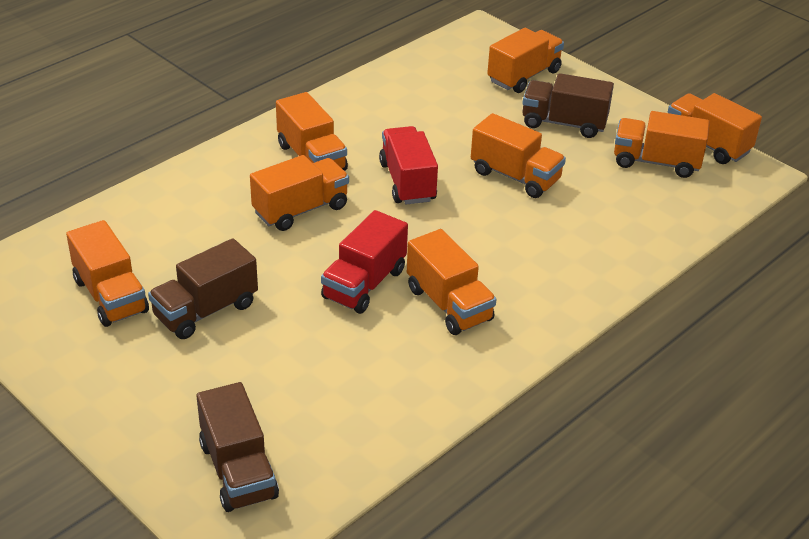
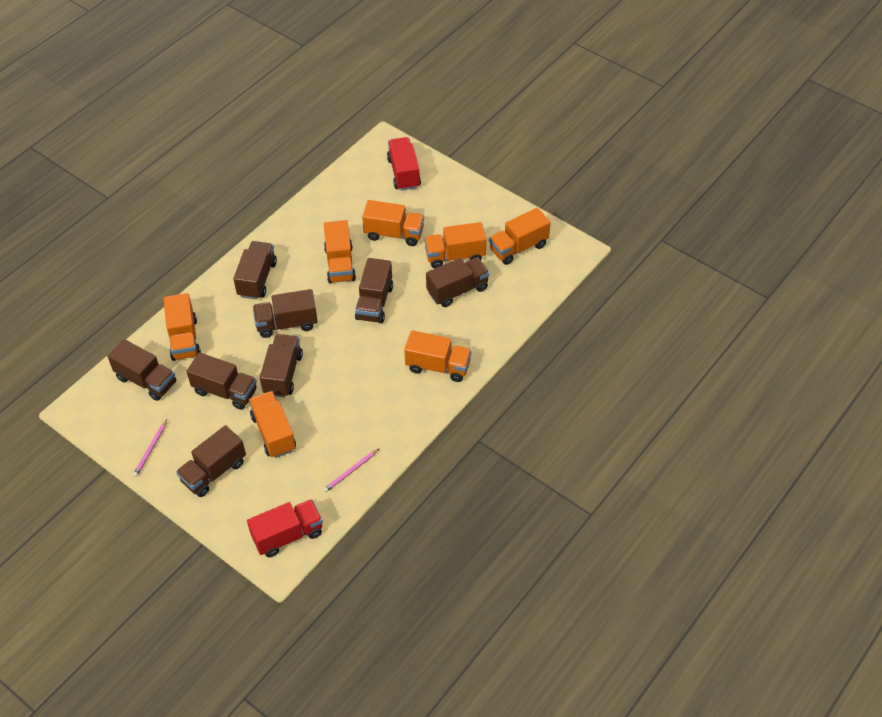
brown truck: 3 -> 8
orange truck: 8 -> 7
pink pencil: 0 -> 2

